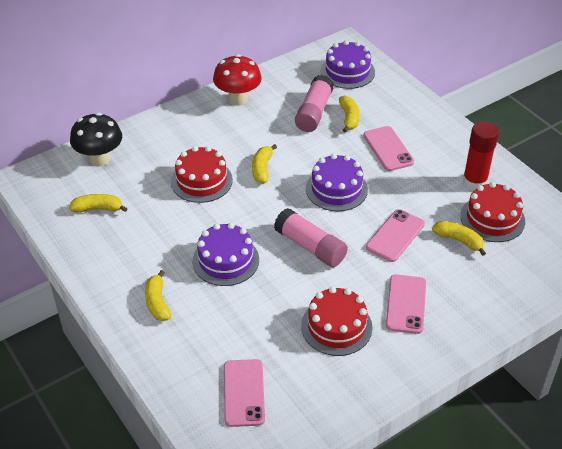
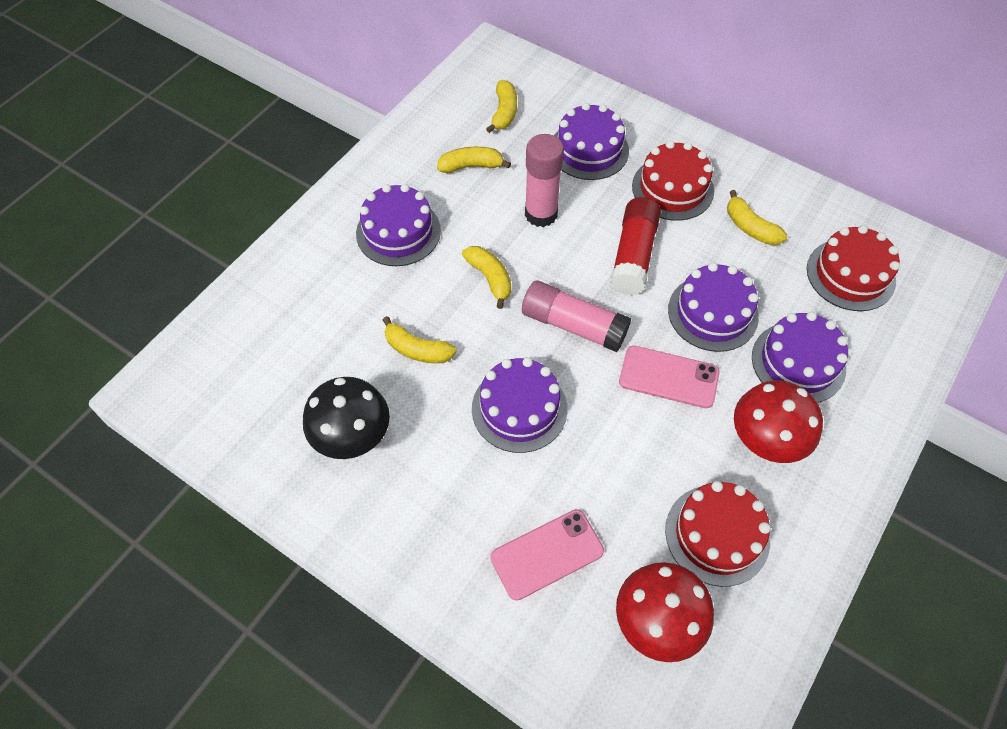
pink phone: 4 -> 2
purple cake: 3 -> 5
red mushroom: 1 -> 2

